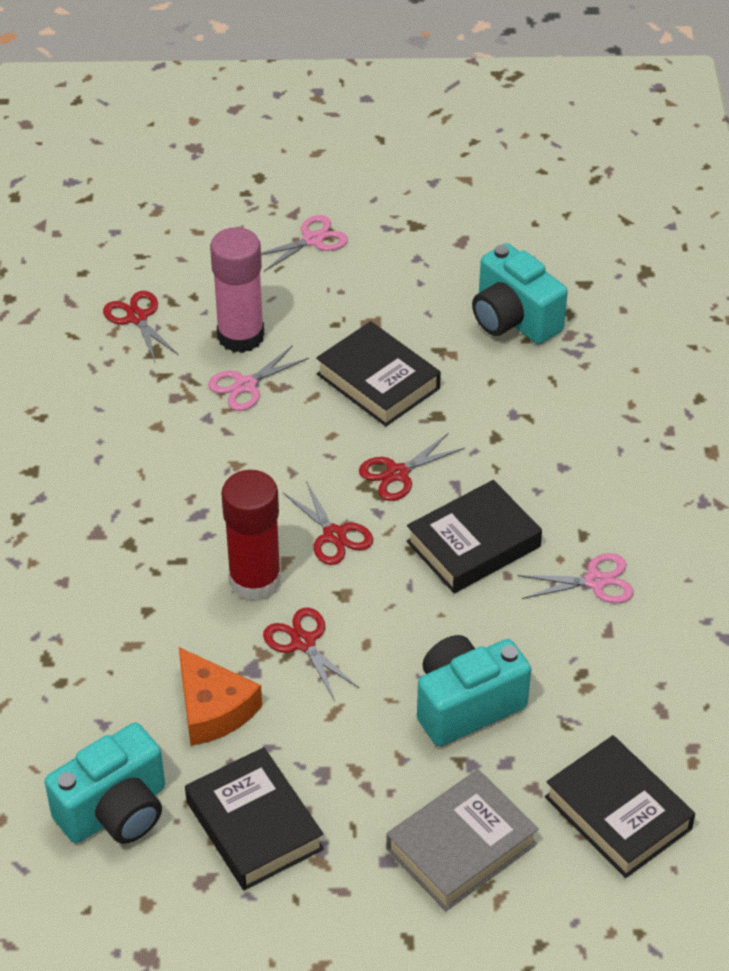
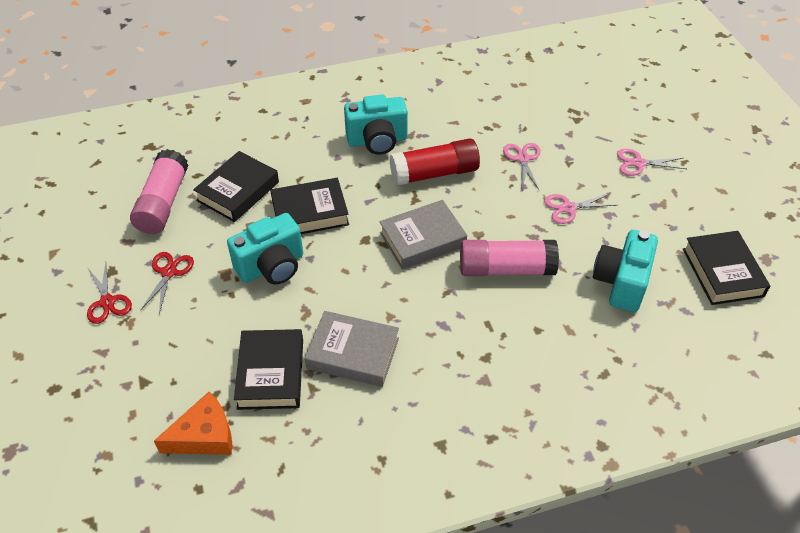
grey book: 1 -> 2
pink glue stick: 1 -> 2
red scissors: 4 -> 2

